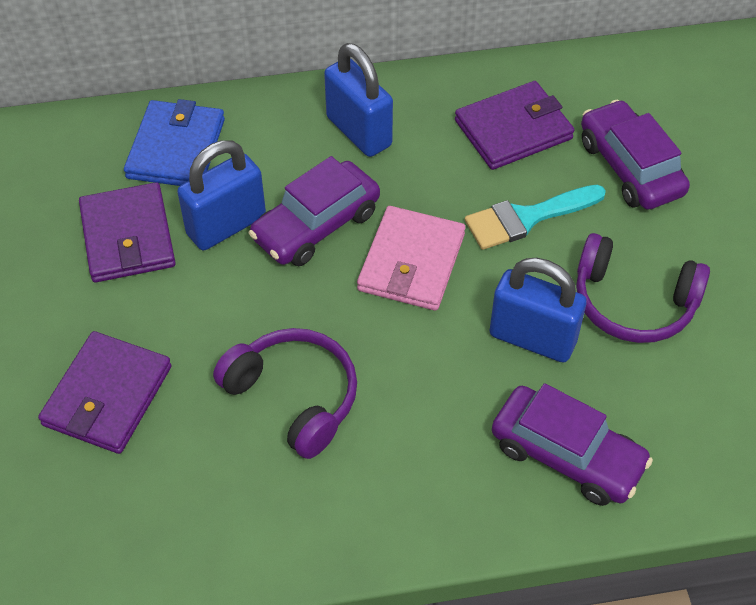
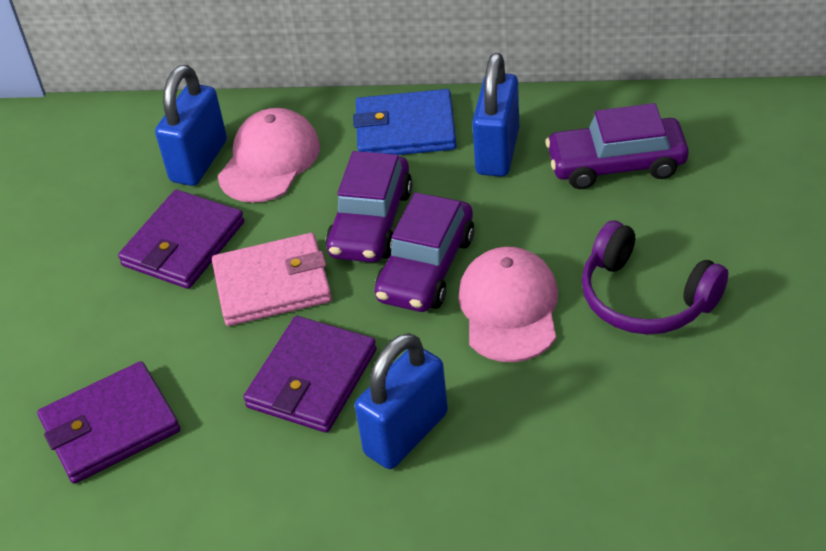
pink cap: 0 -> 2
purple headphones: 2 -> 1
turquoise brush: 1 -> 0

